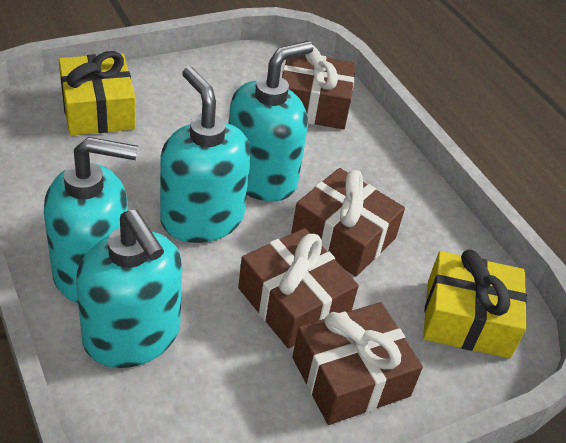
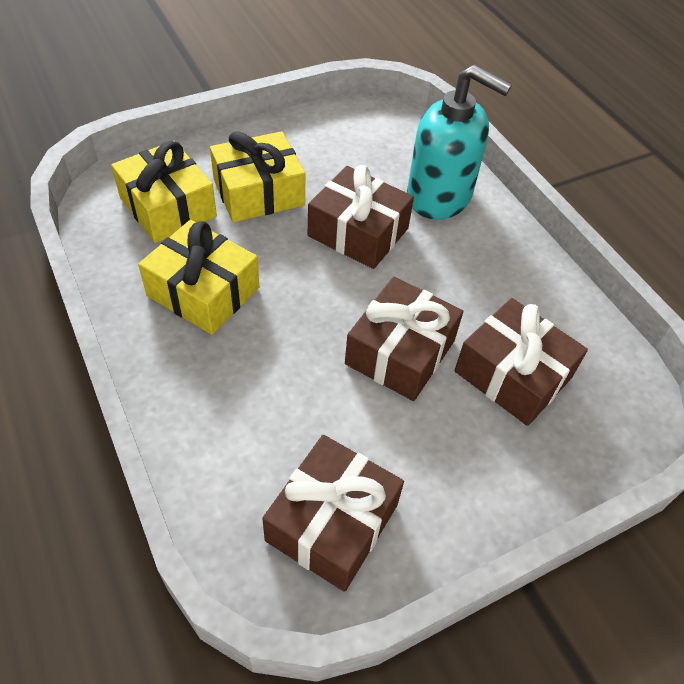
turquoise soap dispenser: 4 -> 1
yellow gift: 2 -> 3

